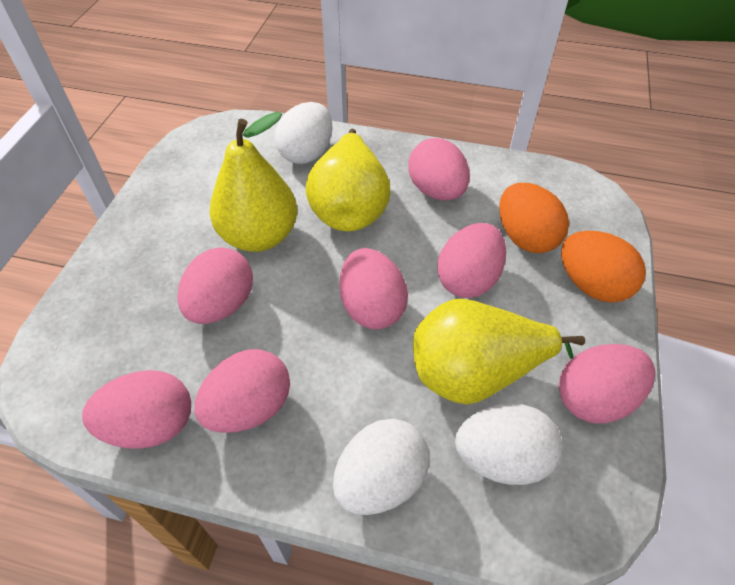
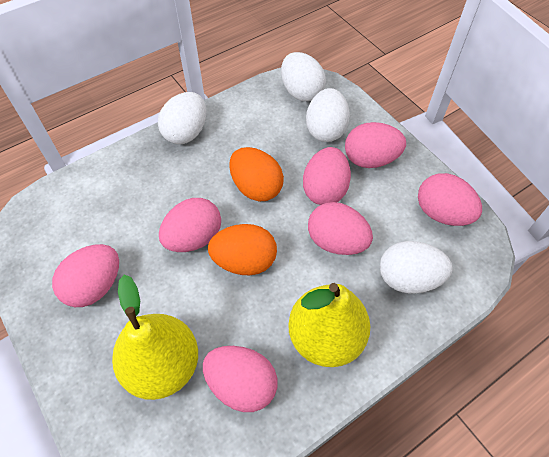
white egg: 3 -> 4
yellow pear: 3 -> 2

